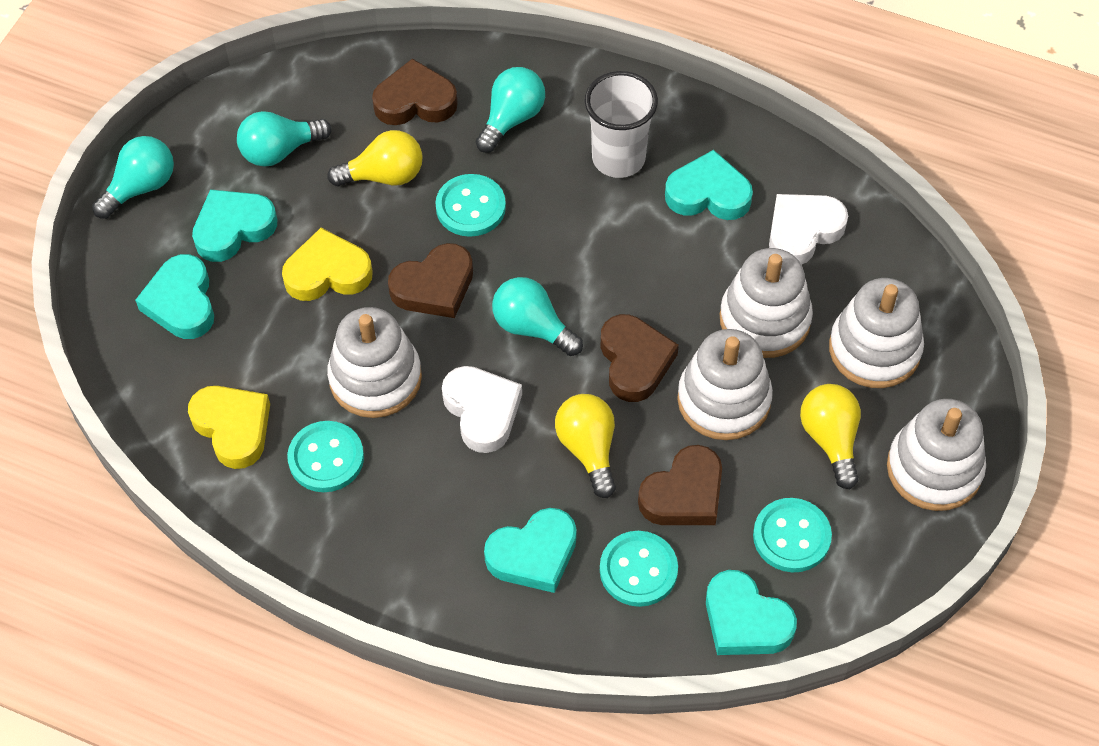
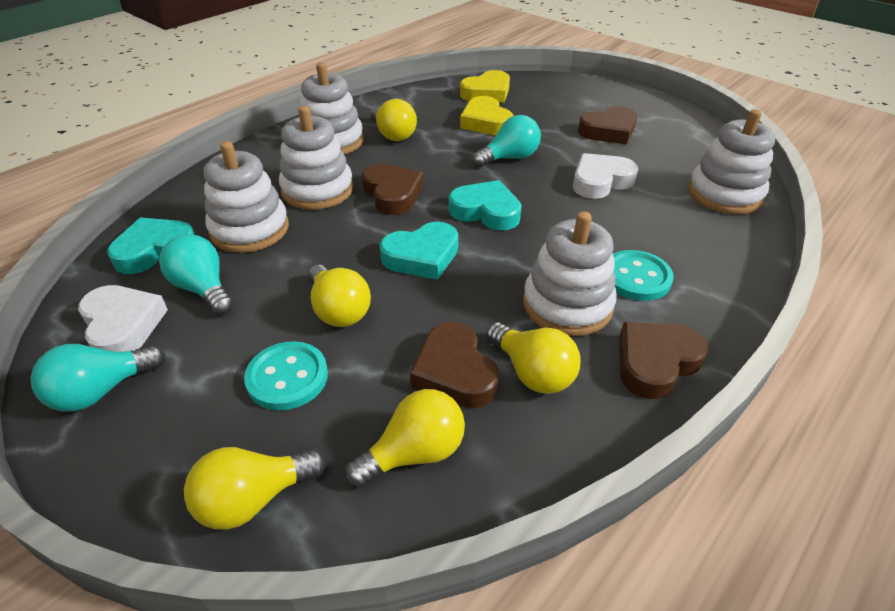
turquoise button: 4 -> 2
turquoise heart: 5 -> 3
turquoise light bulb: 4 -> 3
white cup: 1 -> 0
yellow light bulb: 3 -> 5

